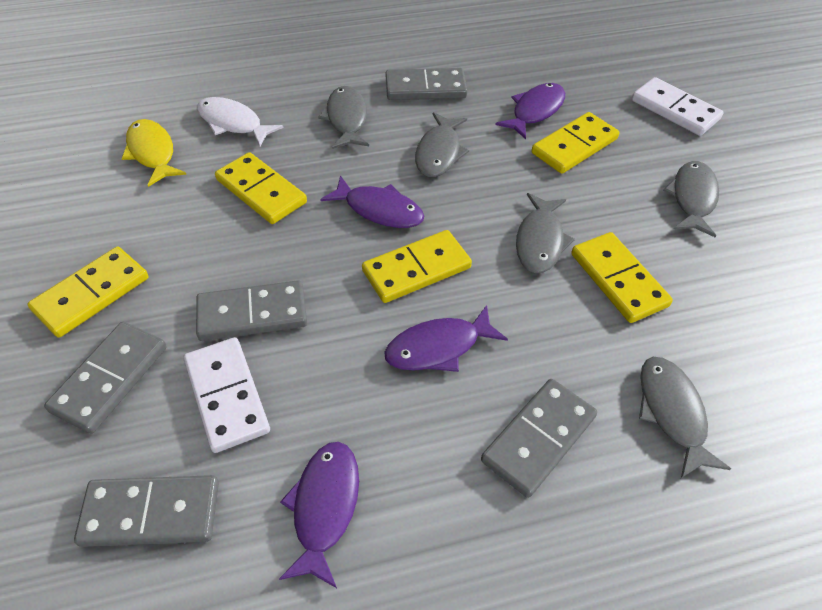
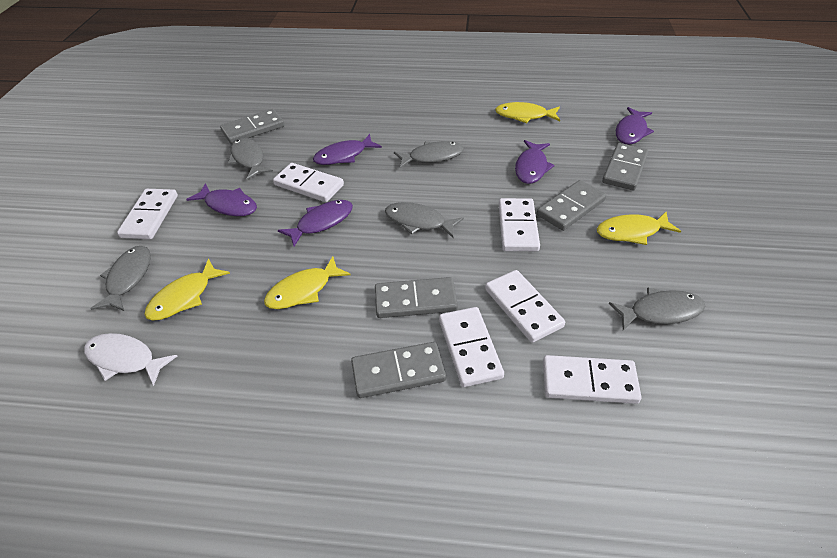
purple fish: 4 -> 5
white domino: 2 -> 6
yellow domino: 5 -> 0
yellow fish: 1 -> 4

